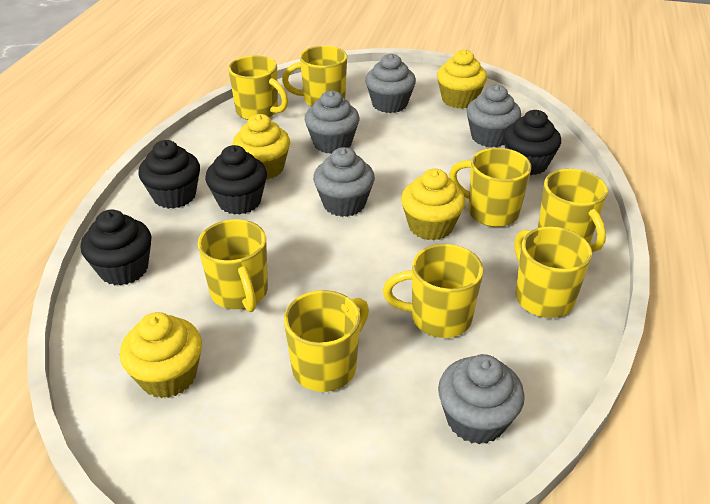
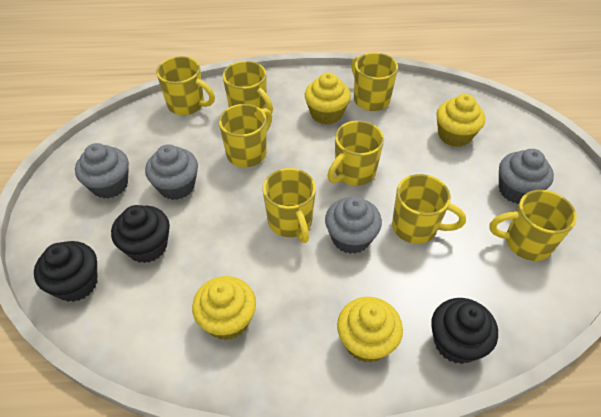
black cupcake: 4 -> 3
grey cupcake: 5 -> 4

